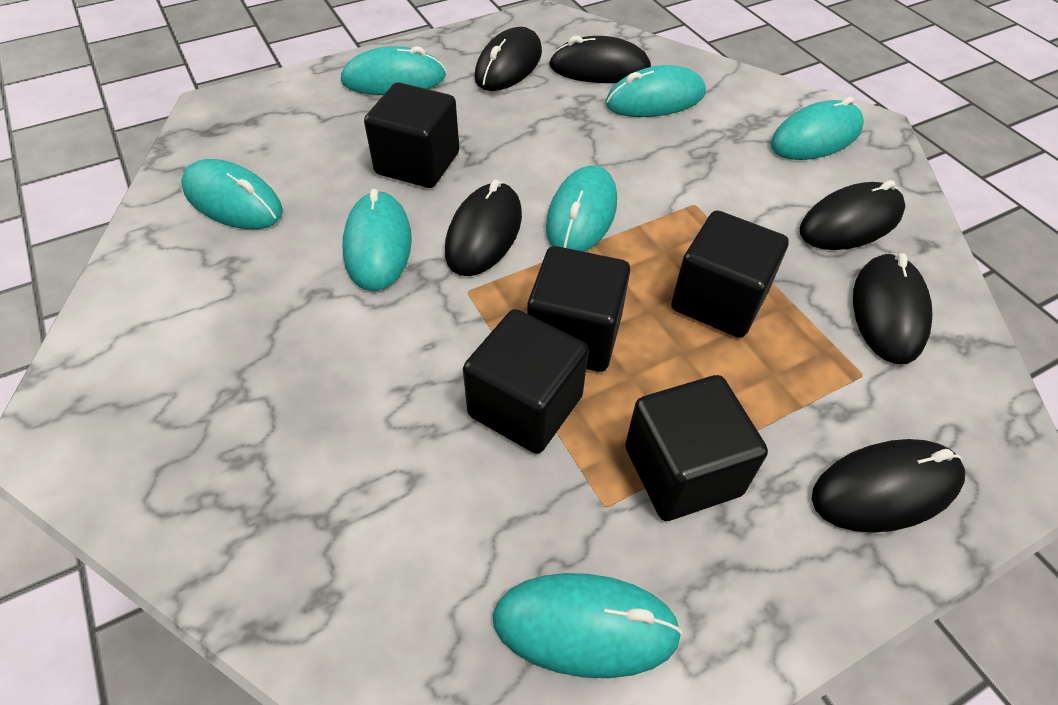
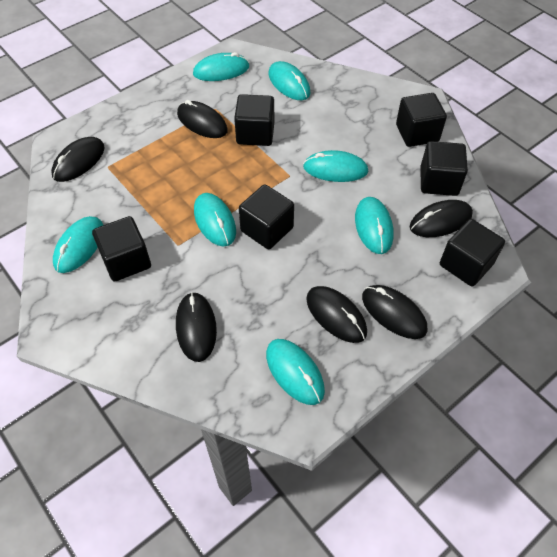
black cube: 5 -> 6

